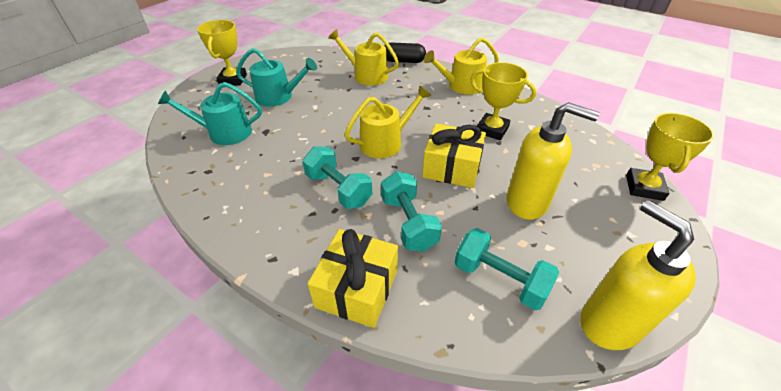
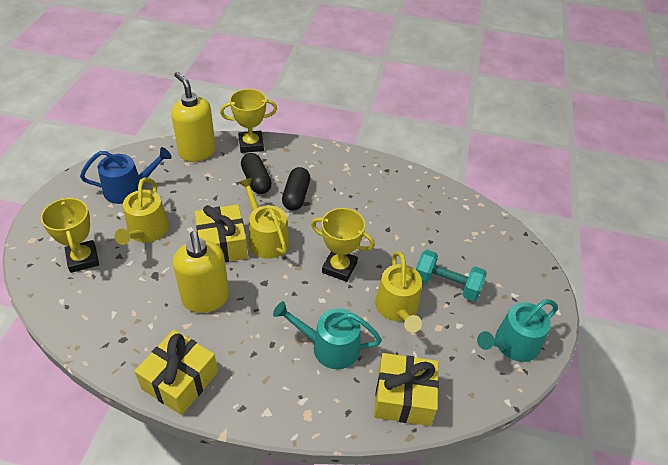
black capsule: 1 -> 2
blue watering can: 0 -> 1
turquoise dumbbell: 3 -> 1
yellow gift: 2 -> 3

